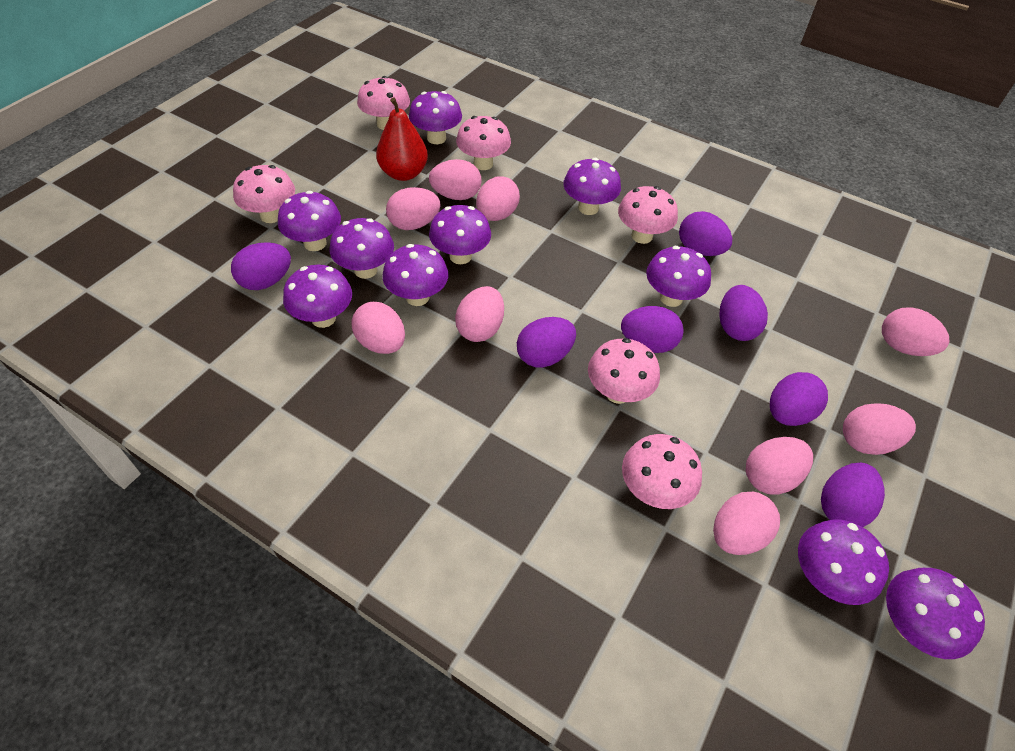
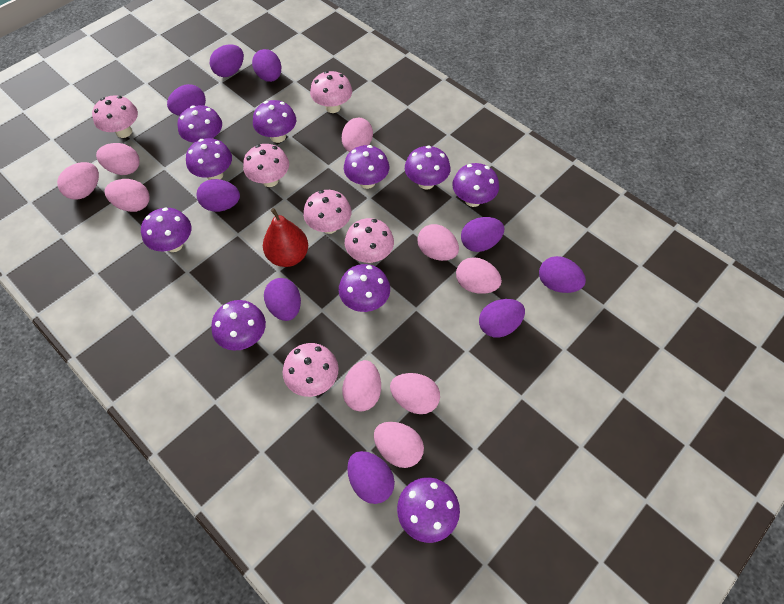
purple egg: 7 -> 9

